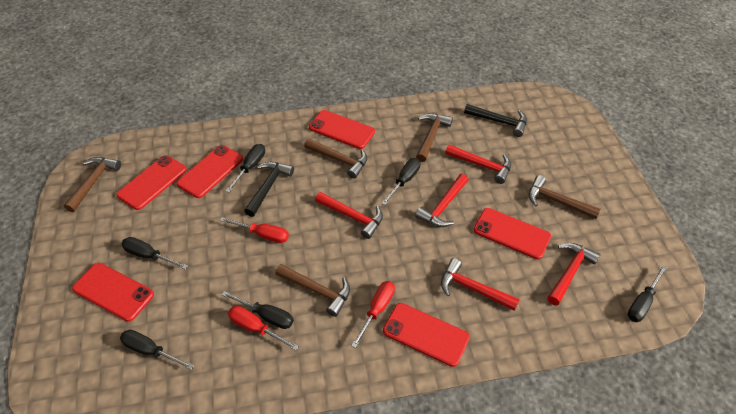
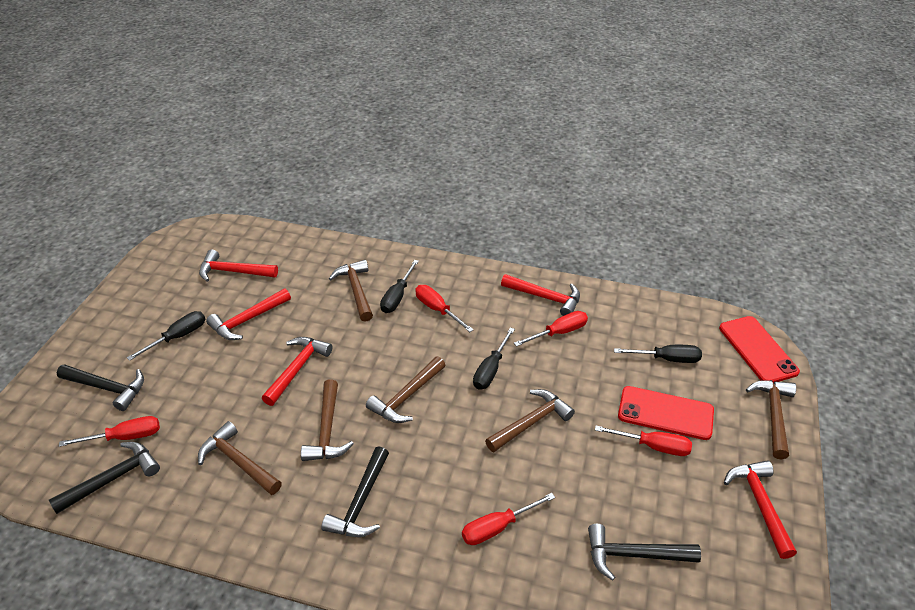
black hammer: 2 -> 4
black screwdriver: 6 -> 4
brown hammer: 5 -> 6
red phone: 6 -> 2
red screwdriver: 3 -> 5

